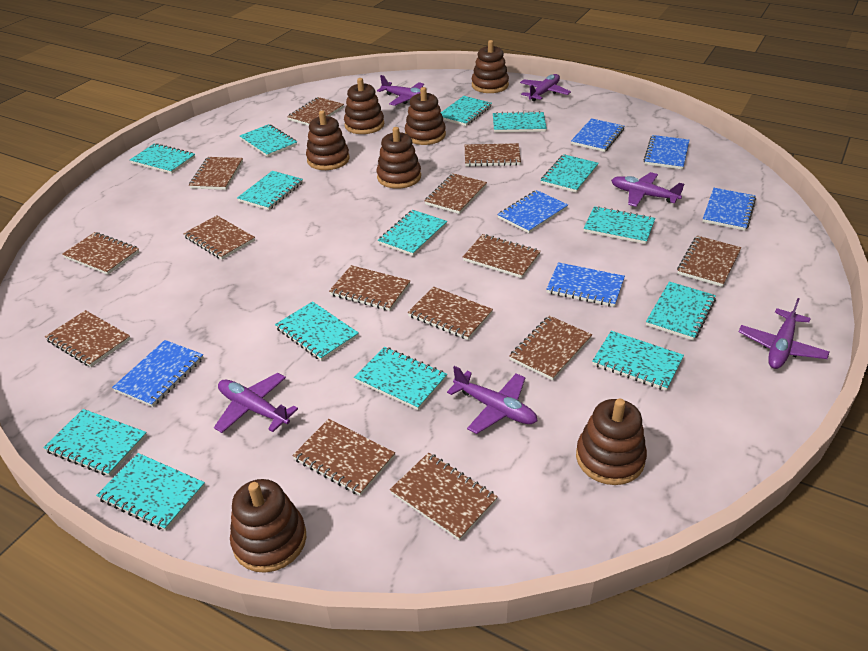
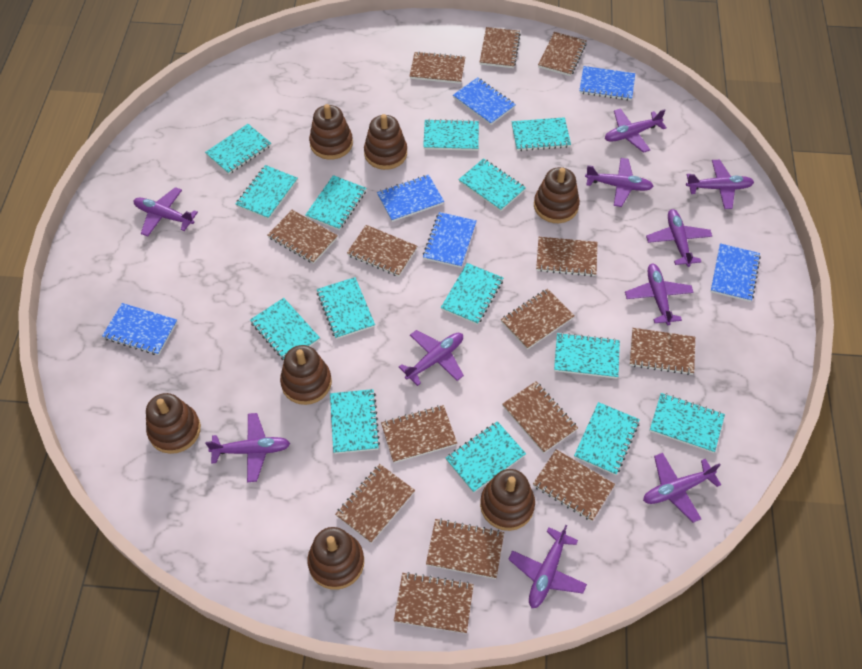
purple plane: 6 -> 10

